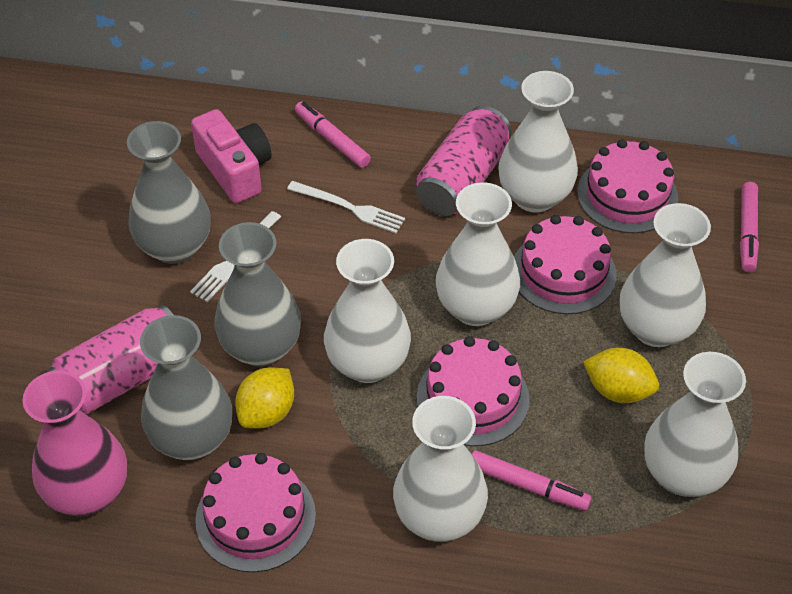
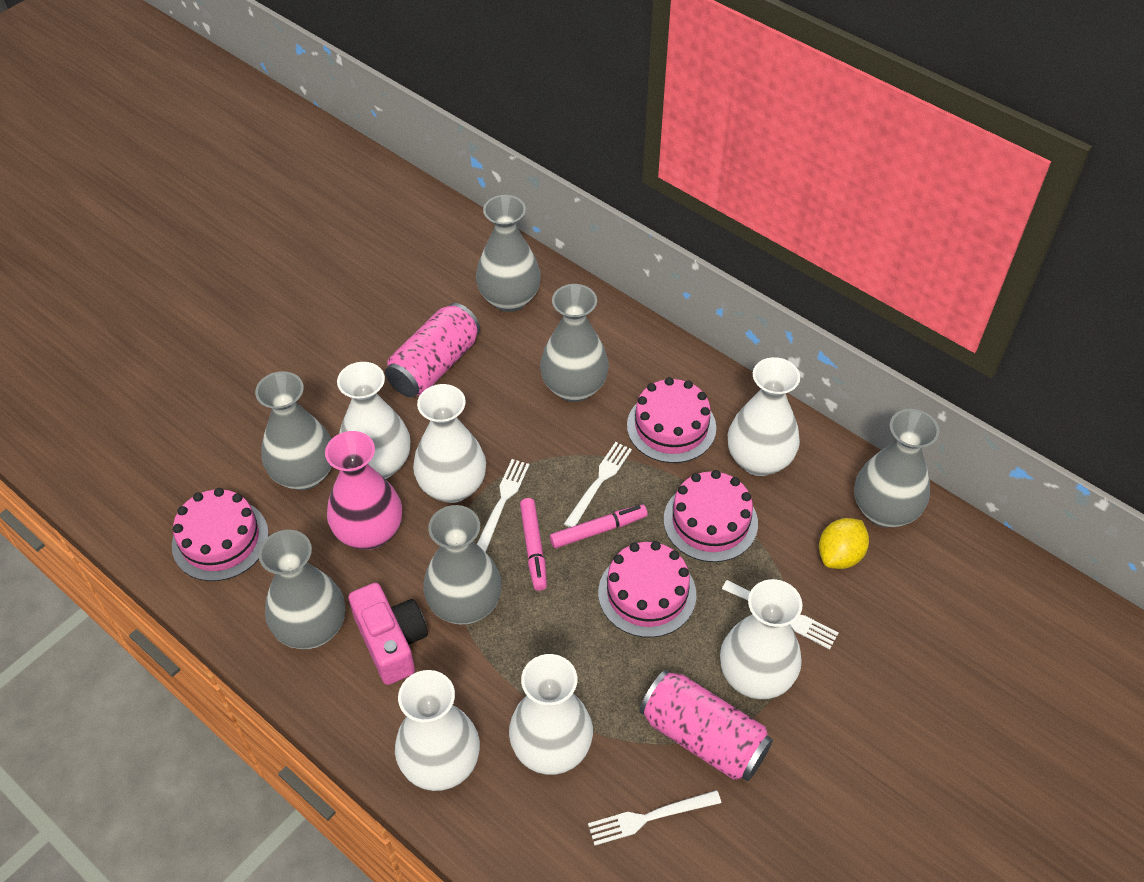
grey vase: 3 -> 6
pink marker: 3 -> 2
white fork: 2 -> 4
yellow lemon: 2 -> 1

